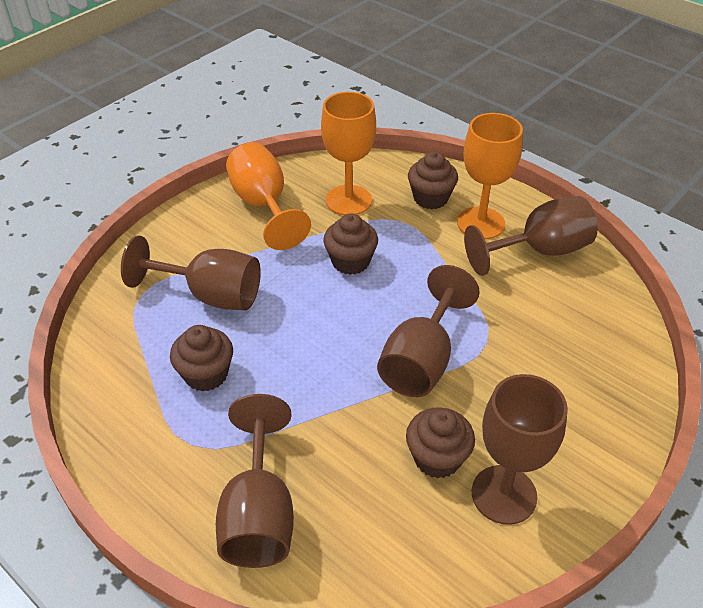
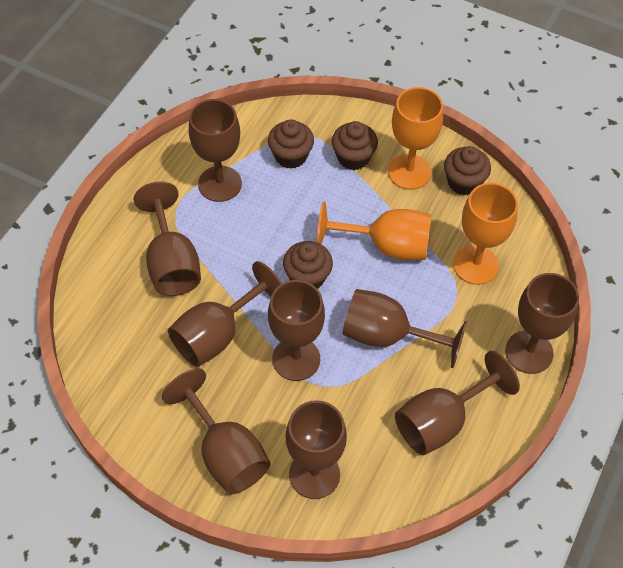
brown goblet: 5 -> 9

